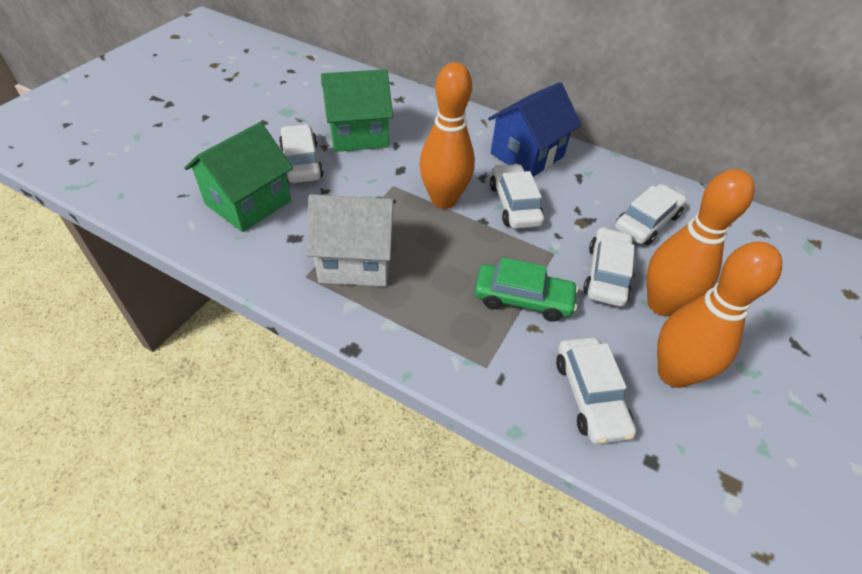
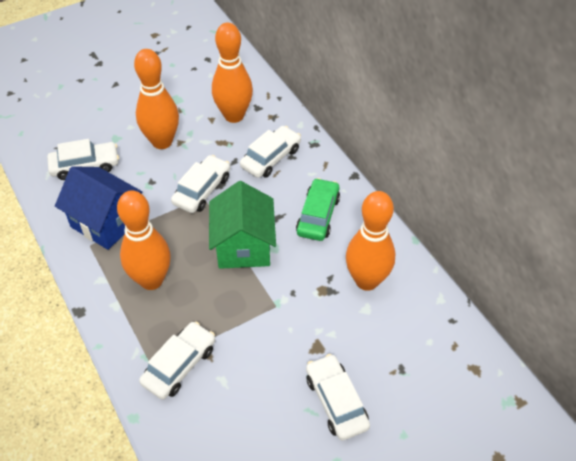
green house: 2 -> 1
orange bowling pin: 3 -> 4
white house: 1 -> 0

